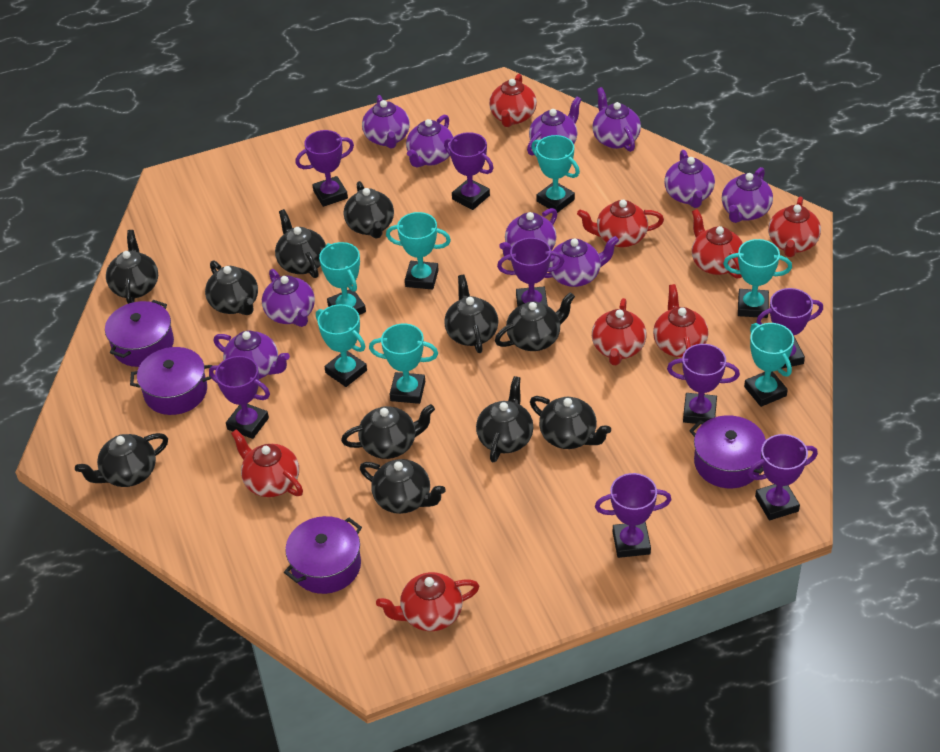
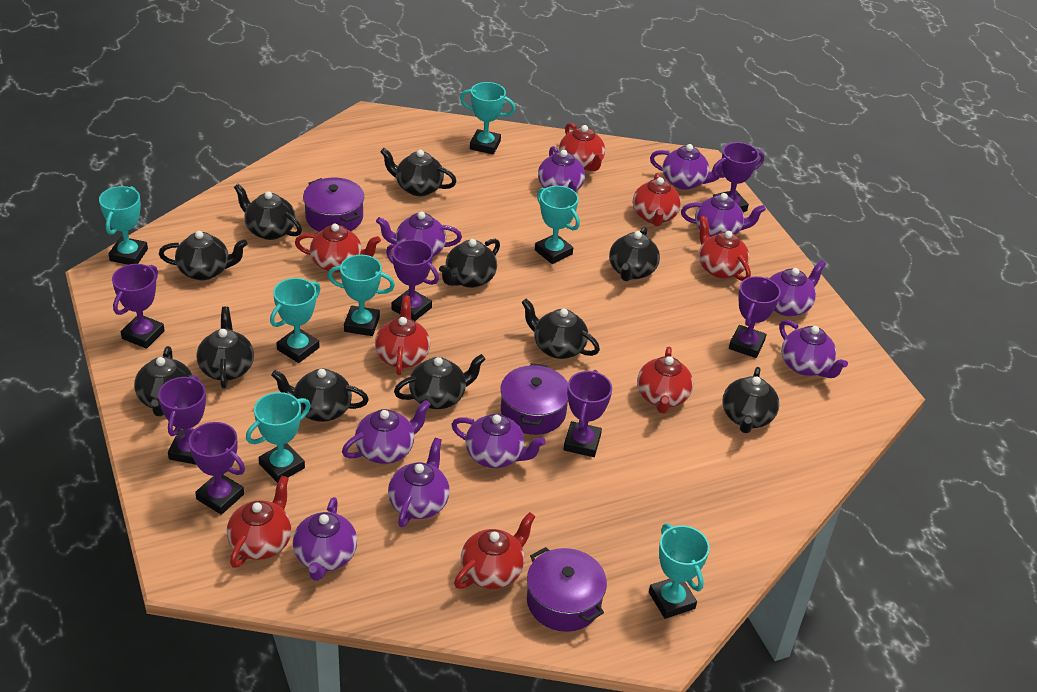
purple pot: 4 -> 3
purple trophy: 8 -> 7

